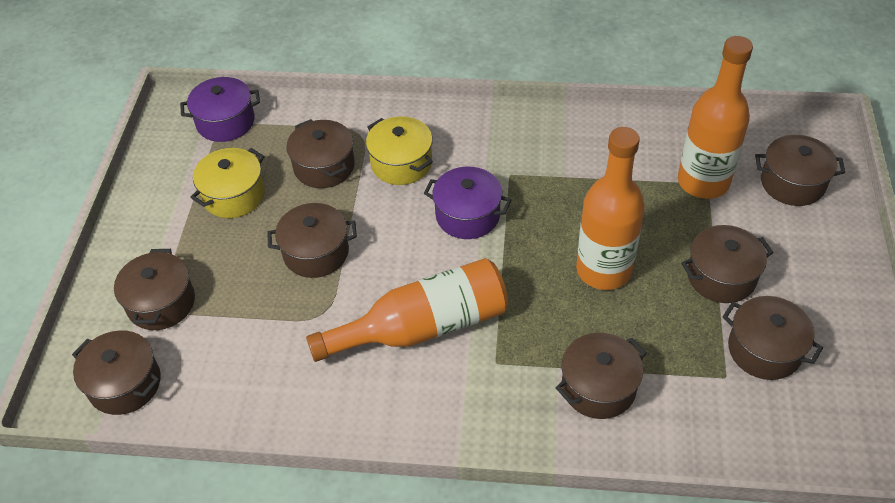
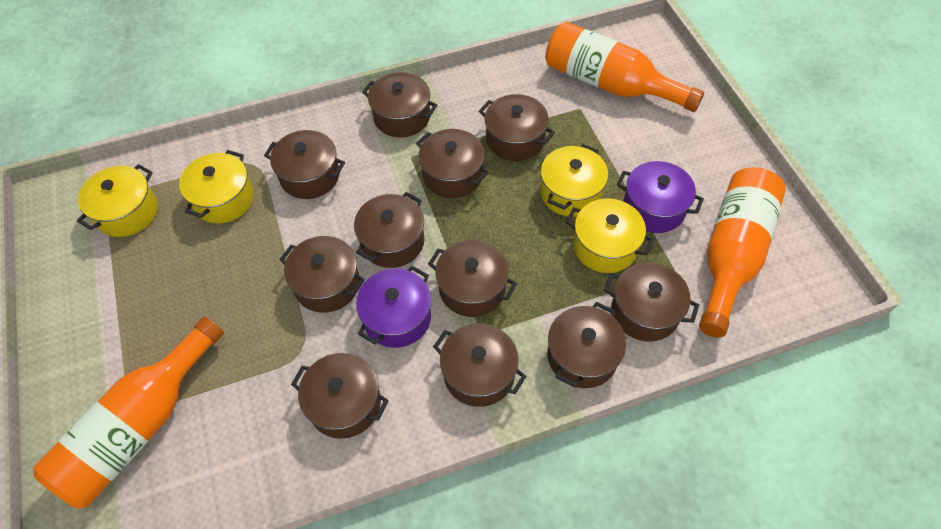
brown pot: 8 -> 11
yellow pot: 2 -> 4

